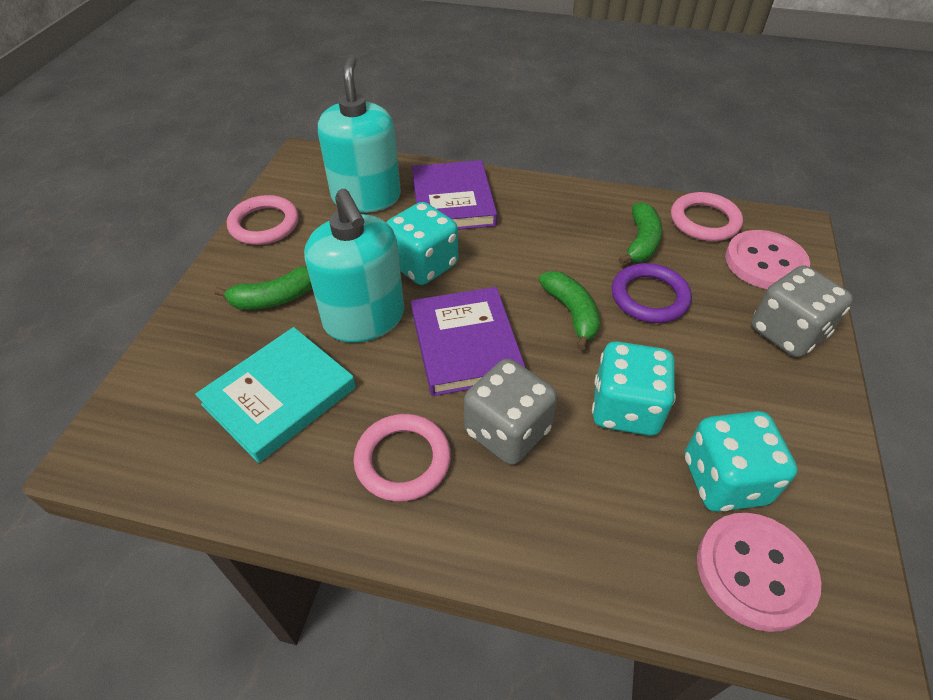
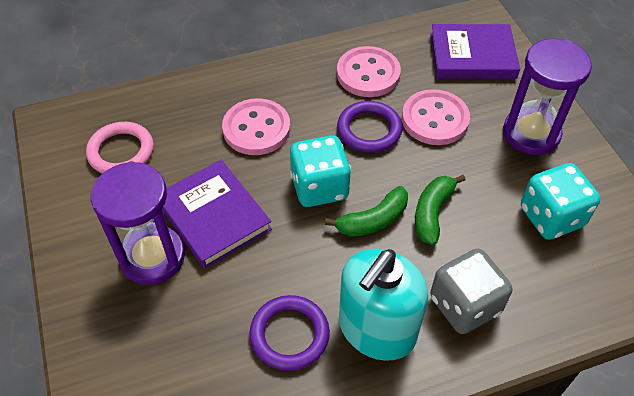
green banana: 3 -> 2
grey dice: 2 -> 1
pink button: 2 -> 3
pink ring: 3 -> 1
purple hourglass: 0 -> 2
purple ring: 1 -> 2
turquoise book: 1 -> 0
turquoise dice: 3 -> 2
turquoise soap dispenser: 2 -> 1

